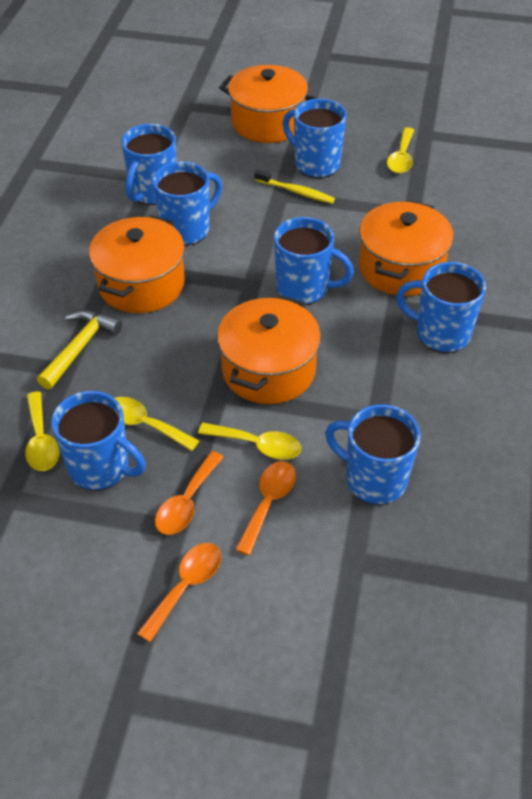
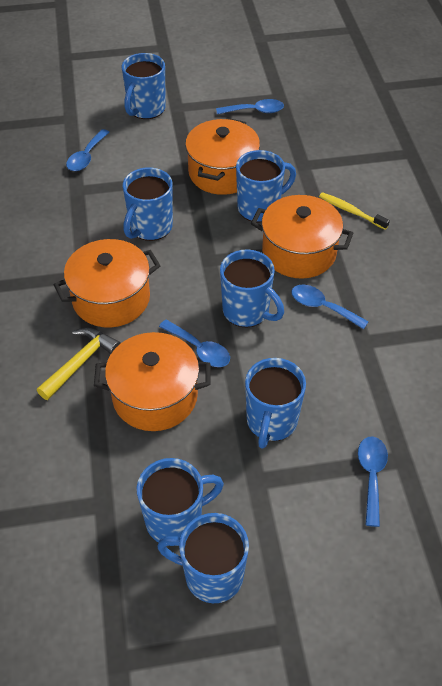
blue spoon: 0 -> 5
orange spoon: 3 -> 0
yellow spoon: 4 -> 0

